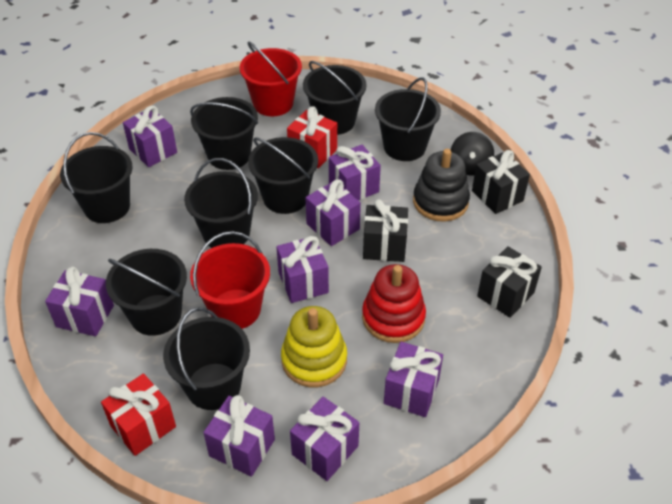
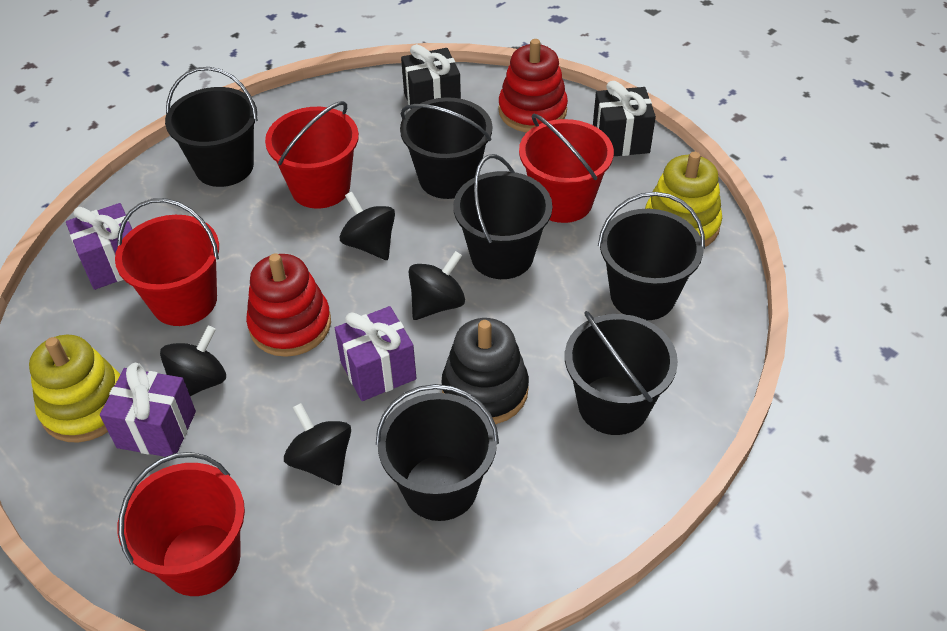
black bucket: 8 -> 6
black gift: 3 -> 2
black spinning top: 1 -> 4
purple gift: 8 -> 3
red bucket: 2 -> 4
red gift: 2 -> 0
red stacking toy: 1 -> 2
yellow stacking toy: 1 -> 2

